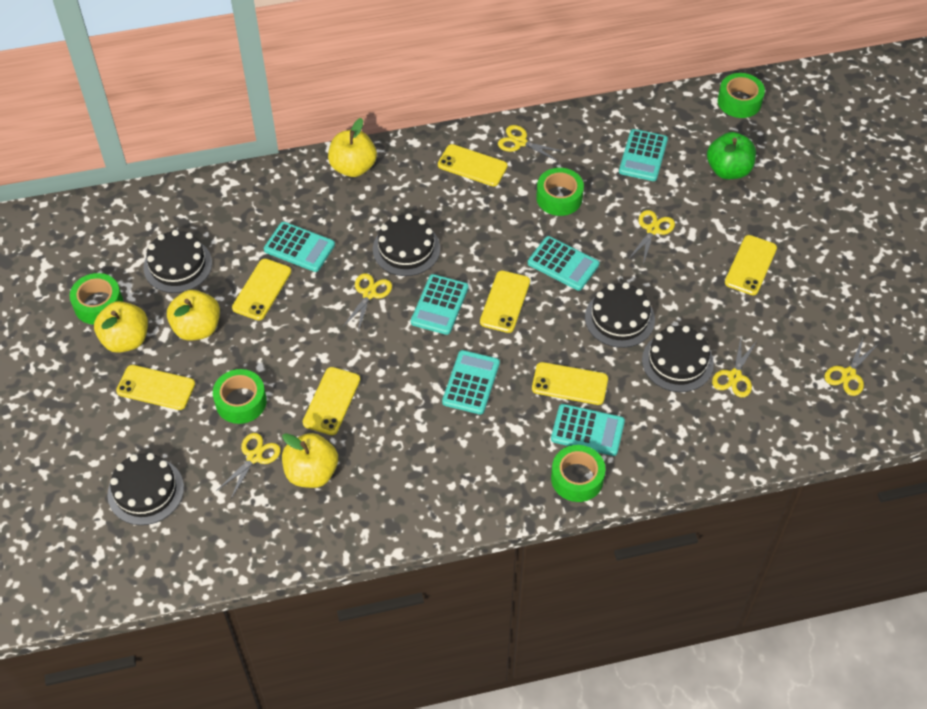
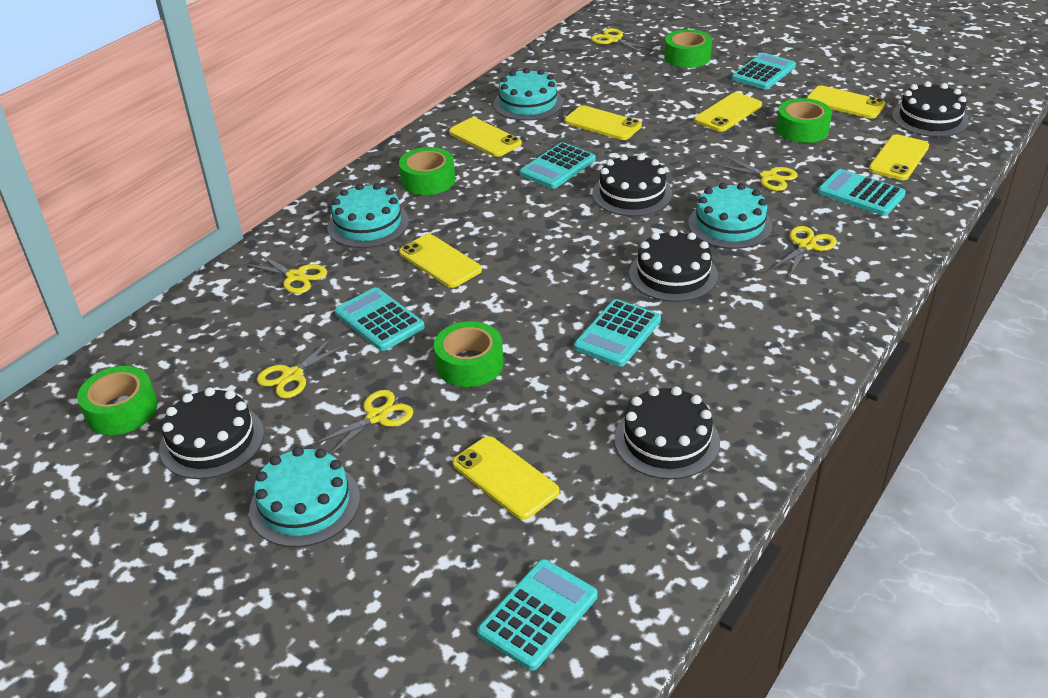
green apple: 1 -> 0
turquoise cake: 0 -> 4
yellow apple: 4 -> 0

